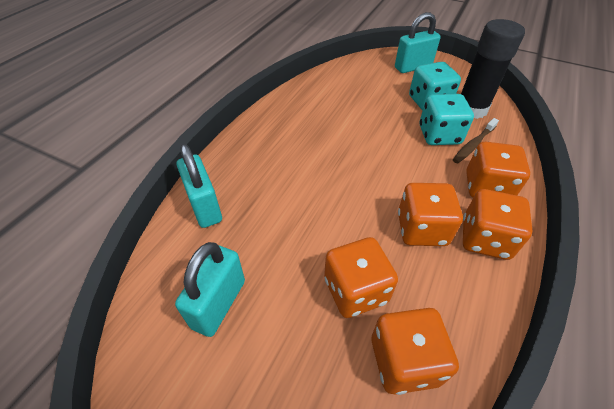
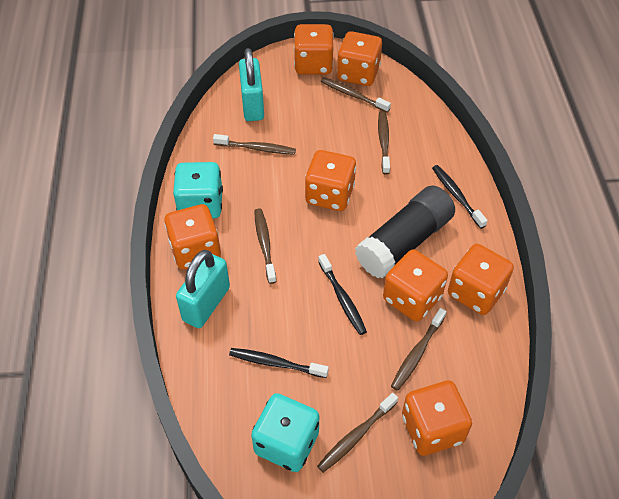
black toothbrush: 0 -> 3
brown toothbrush: 1 -> 6
orange dice: 5 -> 7
turquoise padlock: 3 -> 2

